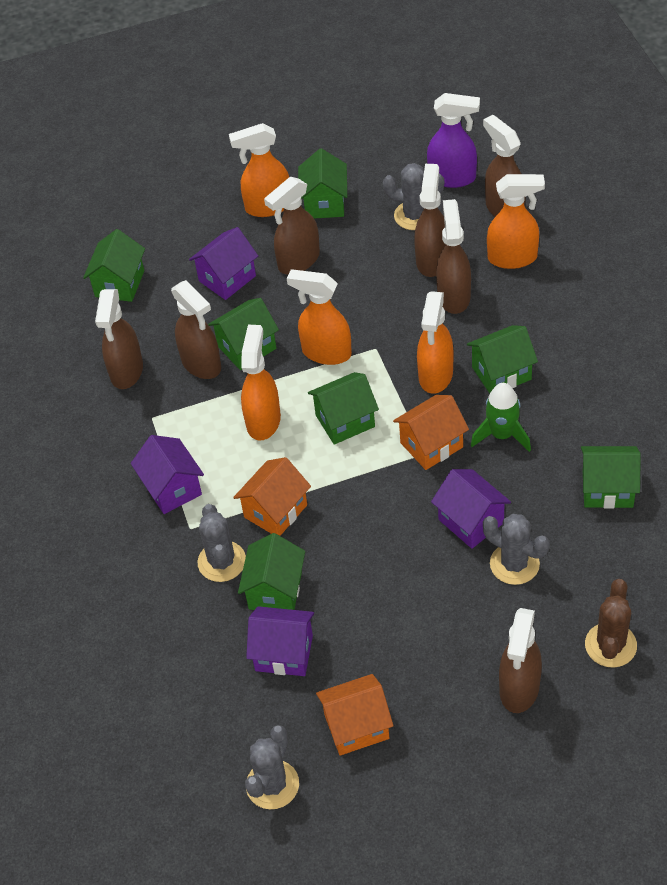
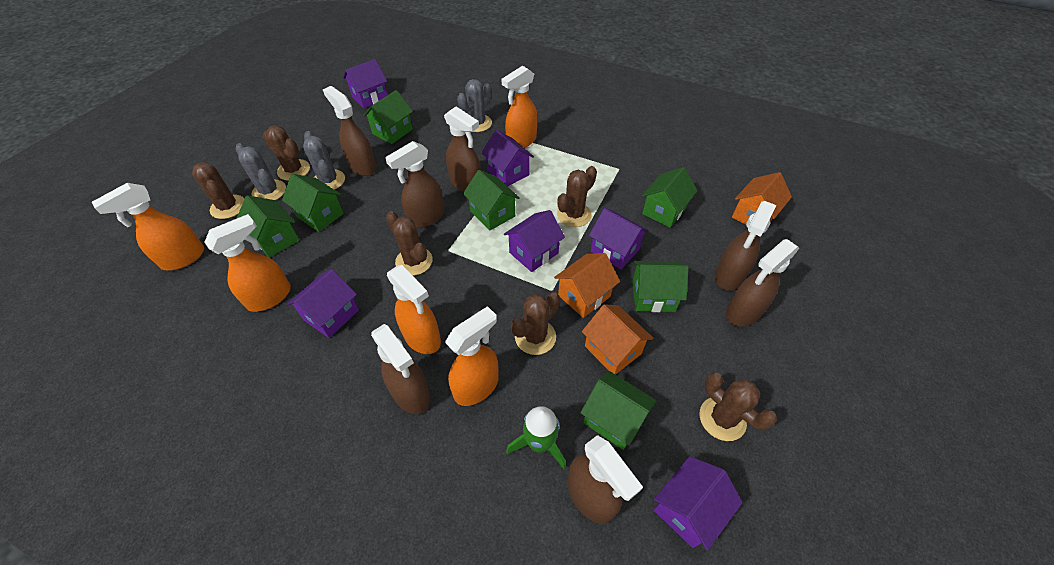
brown cactus: 1 -> 6
grey cactus: 4 -> 3
purple house: 4 -> 6
purple spray bottle: 1 -> 0

